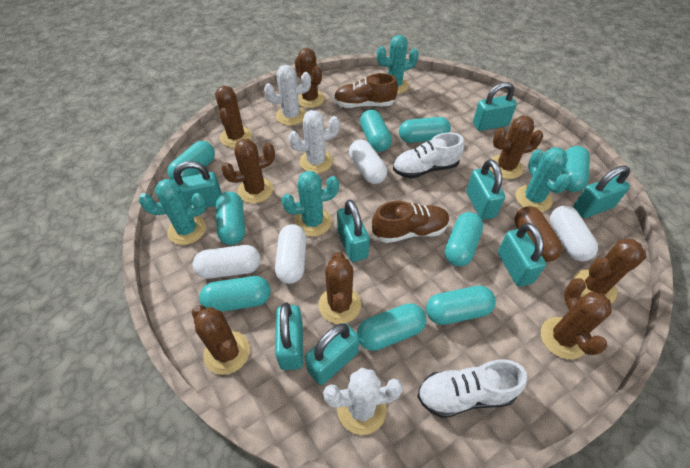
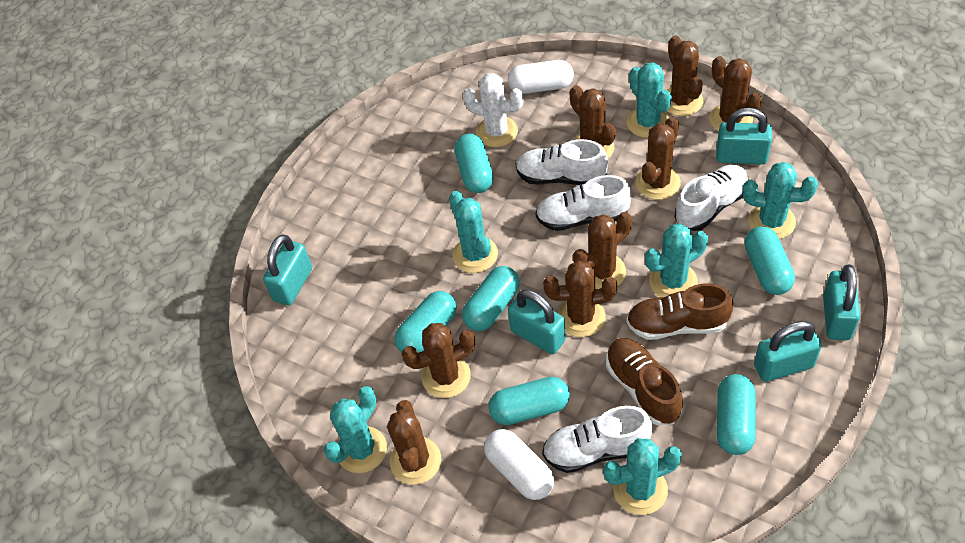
brown capsule: 1 -> 0
turquoise cactus: 4 -> 6
turquoise capsule: 9 -> 6
turquoise padlock: 8 -> 5
white cactus: 3 -> 1
white capsule: 4 -> 2
white shoe: 2 -> 4

